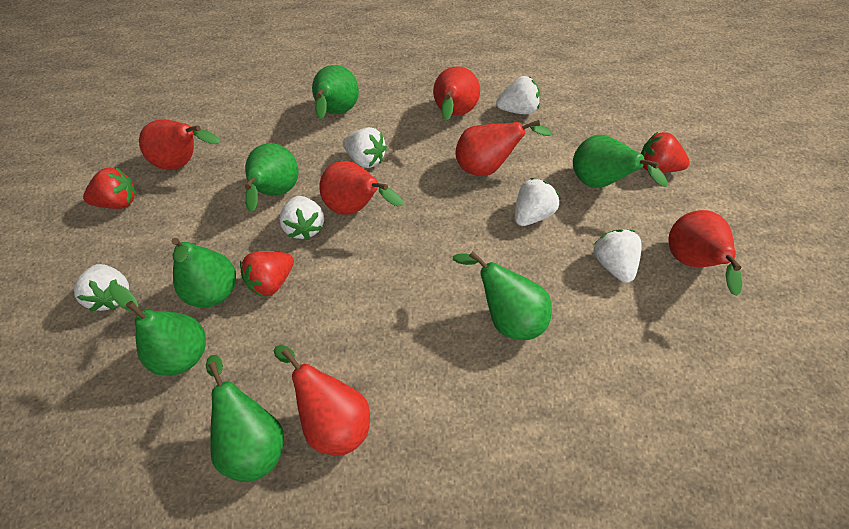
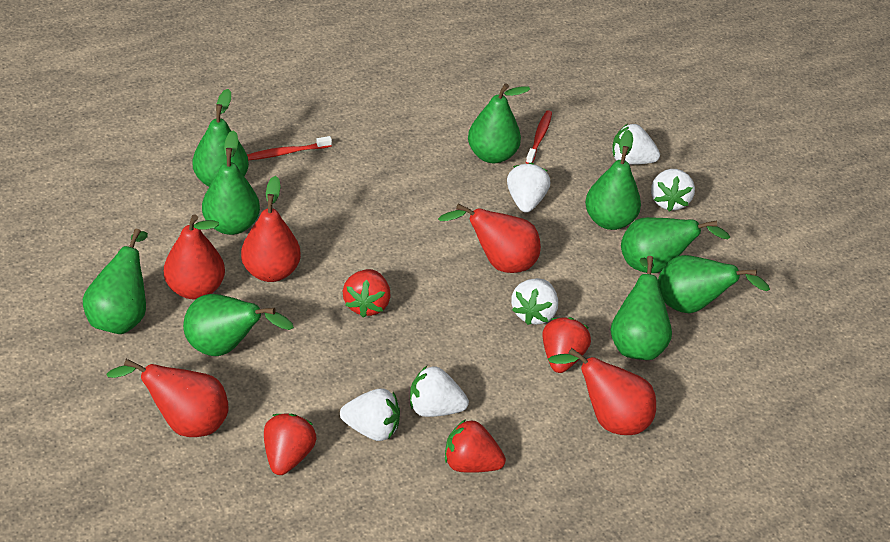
green pear: 7 -> 9
red pear: 6 -> 5
red strawberry: 3 -> 4
red toothbrush: 0 -> 2

